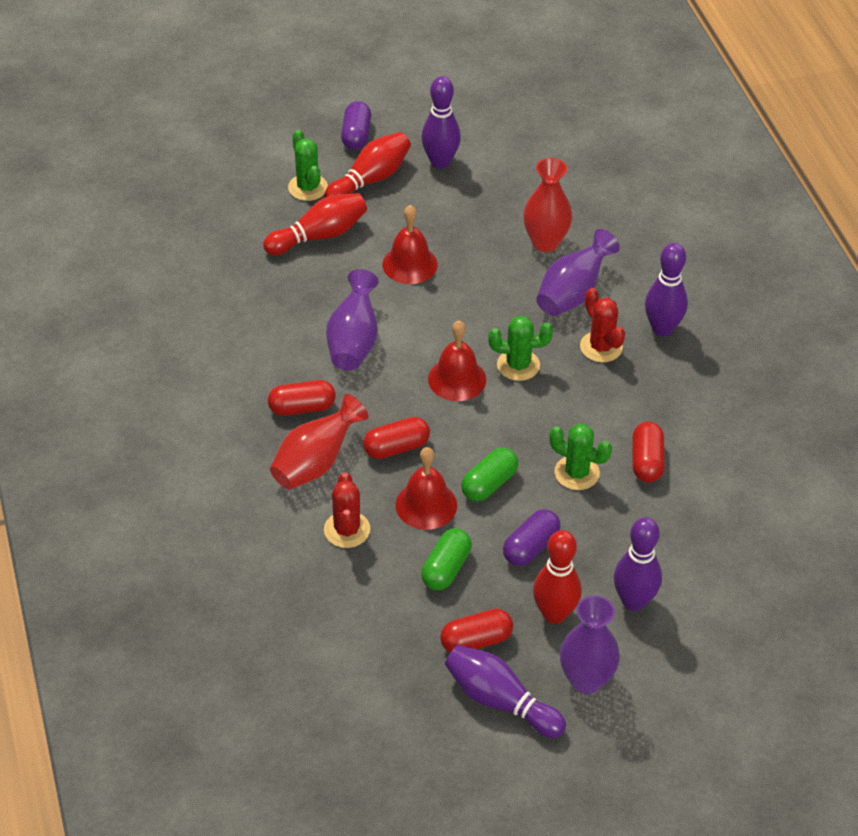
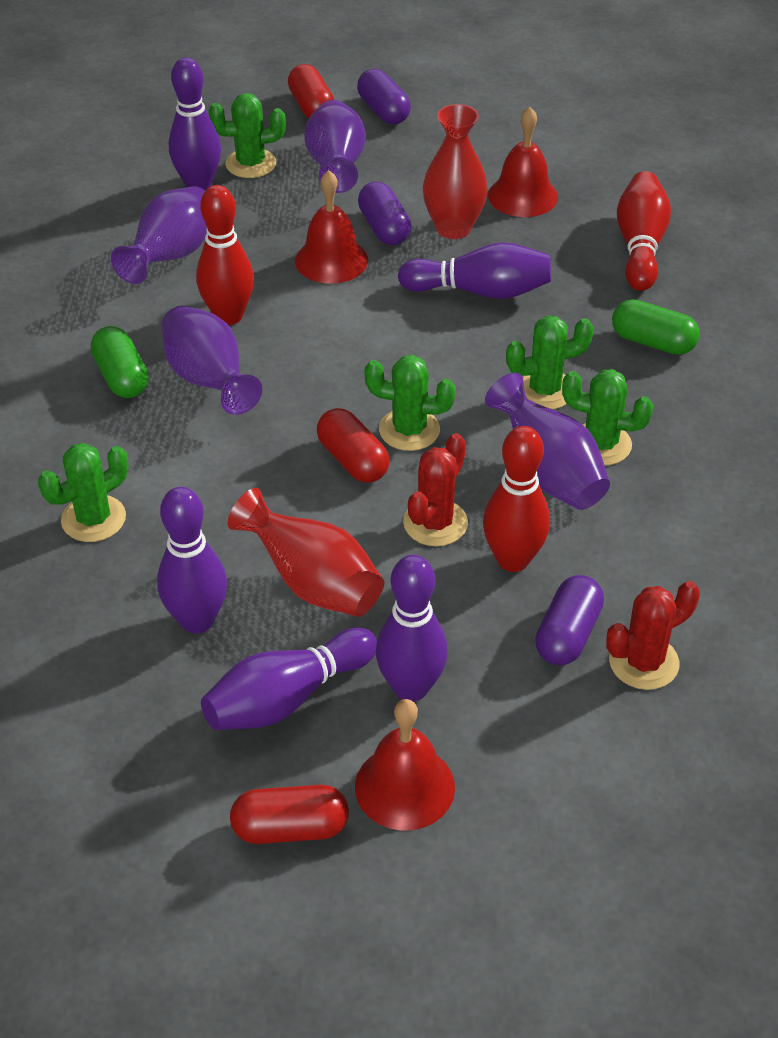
green cactus: 3 -> 5
purple bowling pin: 4 -> 5
purple capsule: 2 -> 3
purple vase: 3 -> 4
red capsule: 4 -> 3

